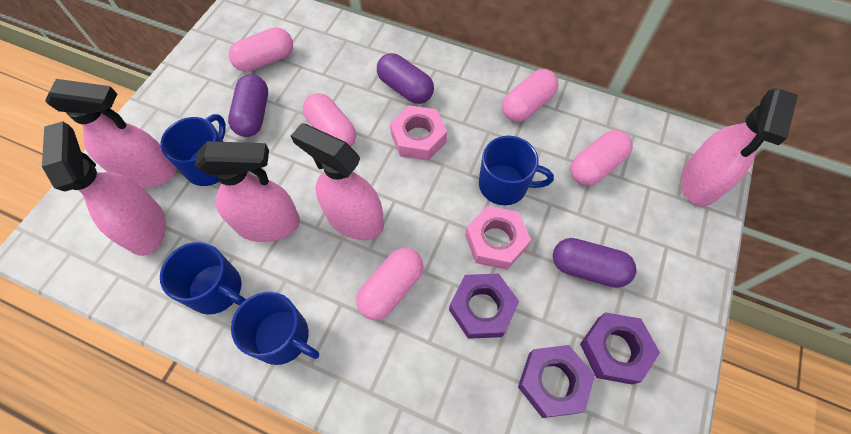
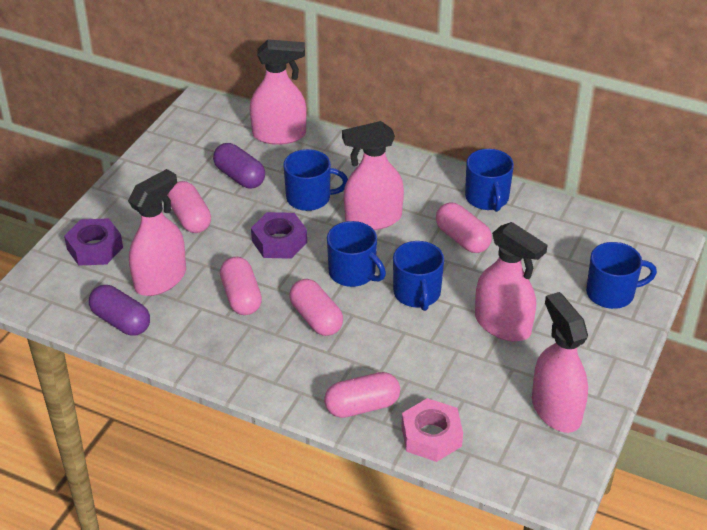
blue mug: 4 -> 5
pink nut: 2 -> 1
purple capsule: 3 -> 2
purple nut: 3 -> 2

